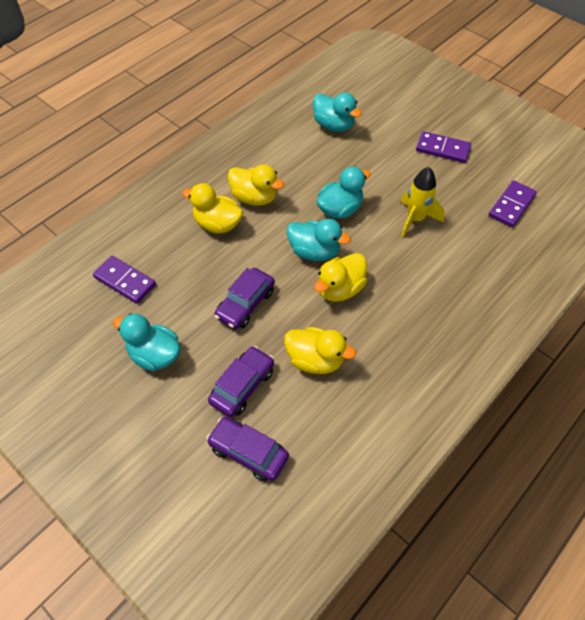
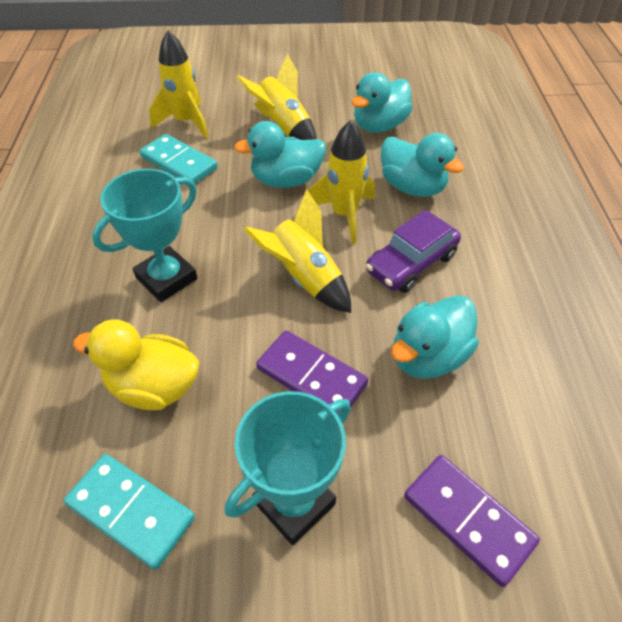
purple car: 3 -> 1
purple domino: 3 -> 2
turquoise domino: 0 -> 2
turquoise trophy: 0 -> 2
yellow duck: 4 -> 1
yellow rocket: 1 -> 4

